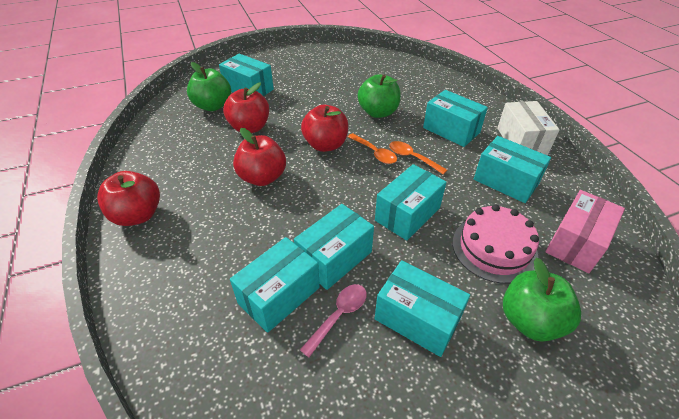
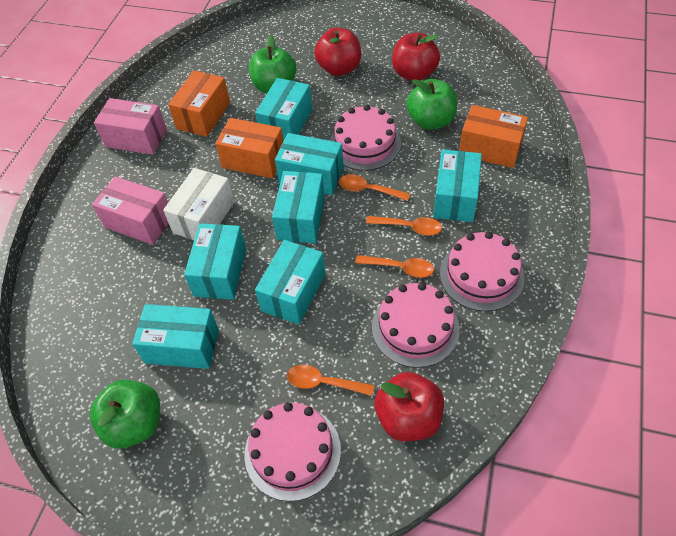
orange box: 0 -> 3
orange spoon: 2 -> 4
pink box: 1 -> 2
pink cake: 1 -> 4
pink spoon: 1 -> 0
red apple: 4 -> 3

